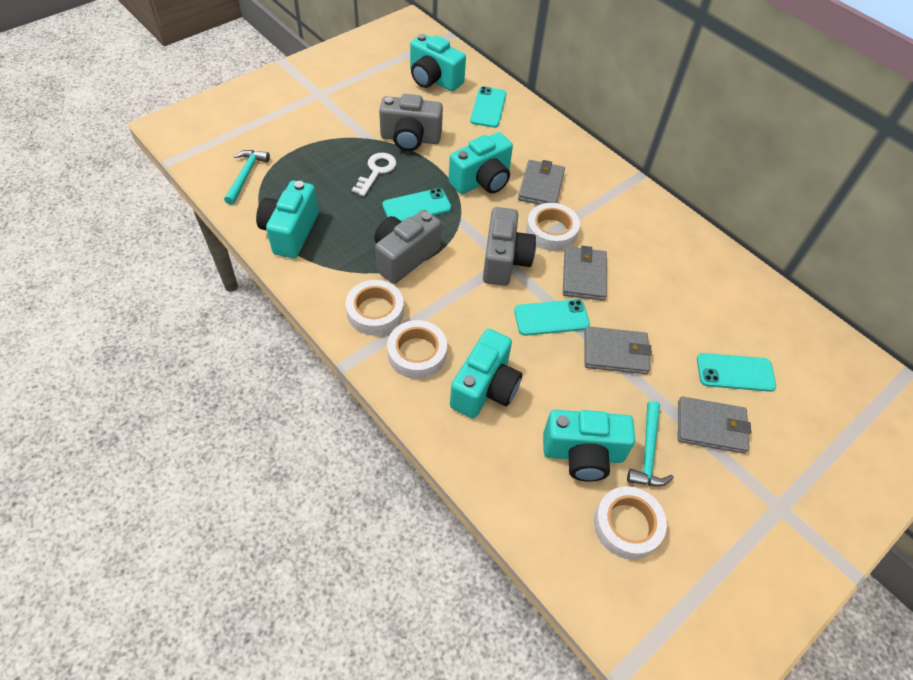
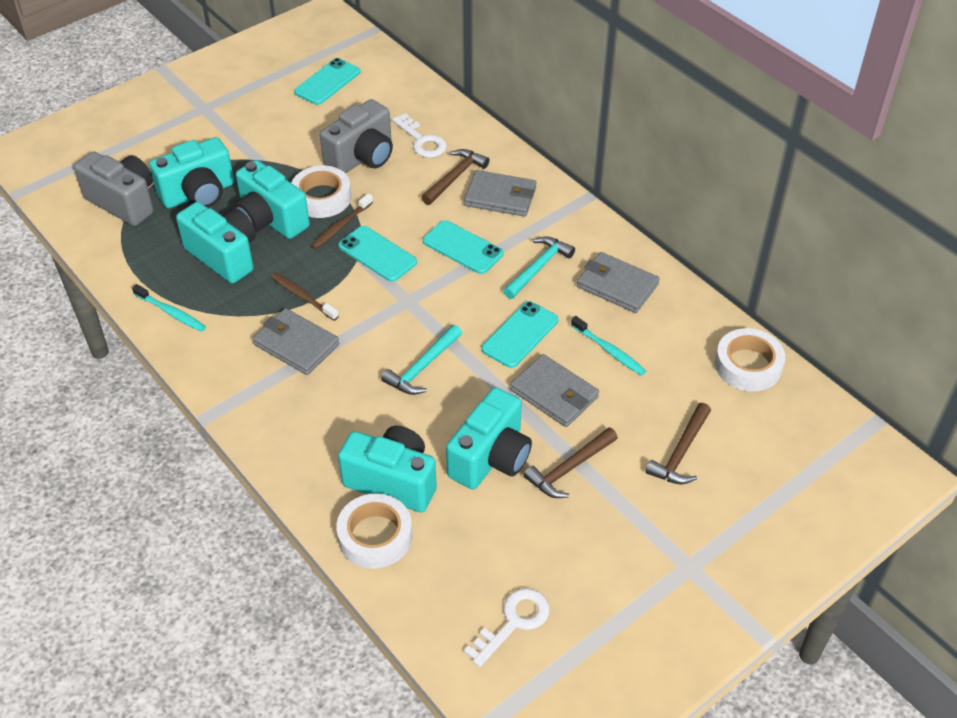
brown hammer: 0 -> 3
brown toothbrush: 0 -> 2
grey camera: 3 -> 2
turquoise toothbrush: 0 -> 2
white key: 1 -> 2
white tape: 4 -> 3

